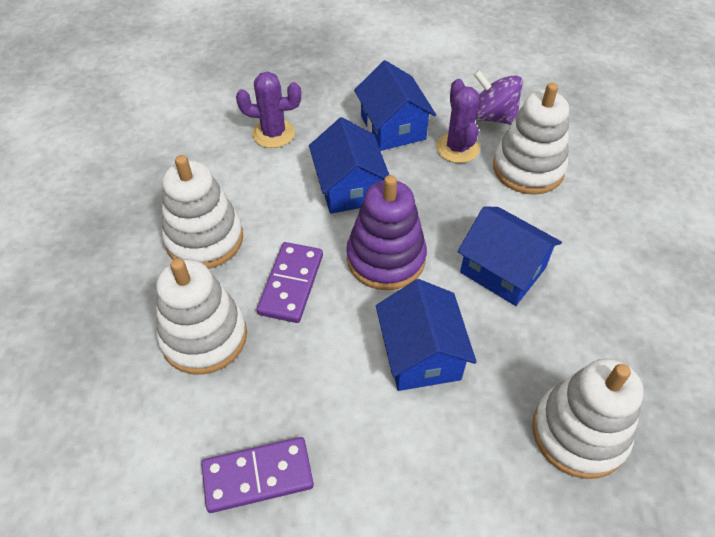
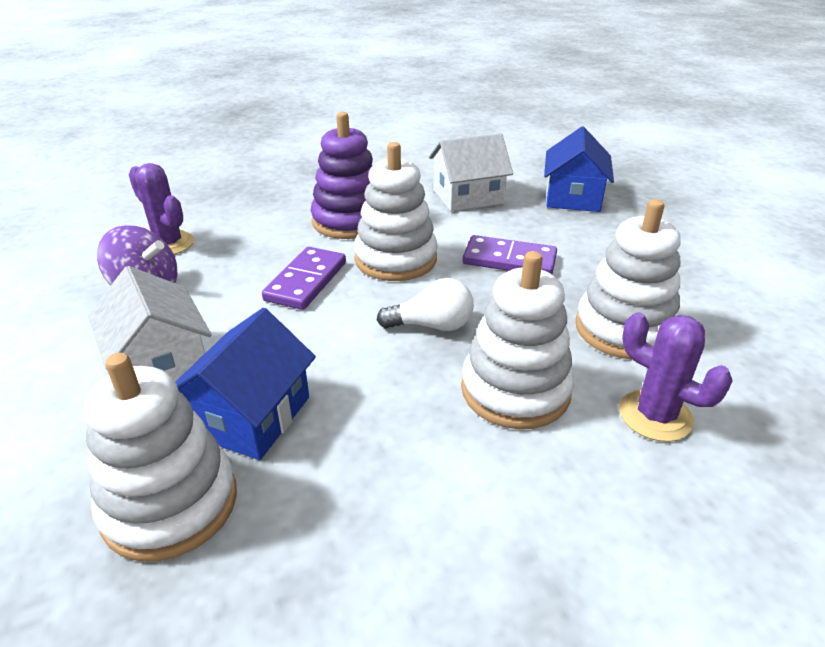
blue house: 4 -> 2
white house: 0 -> 2
white light bulb: 0 -> 1

